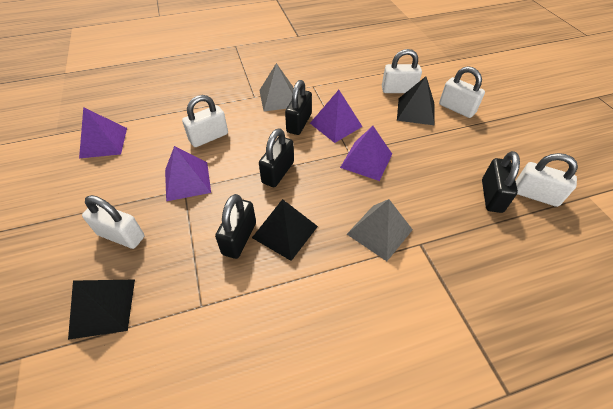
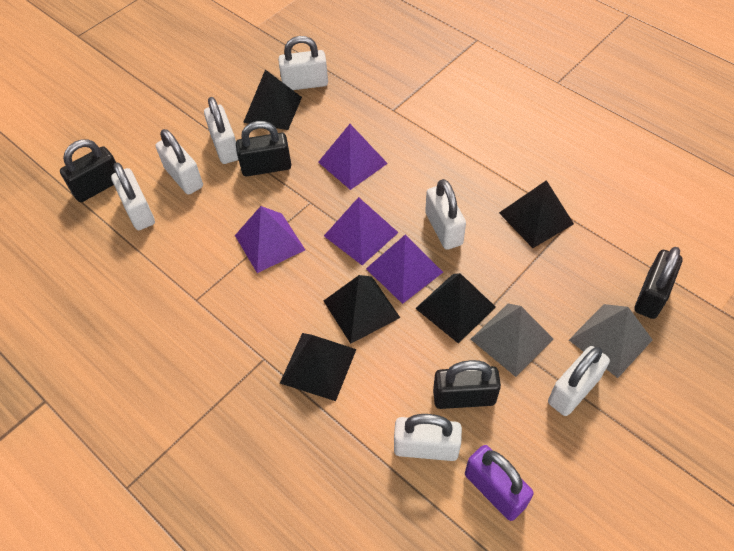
black pyramid: 3 -> 5
purple padlock: 0 -> 1
white padlock: 5 -> 7

